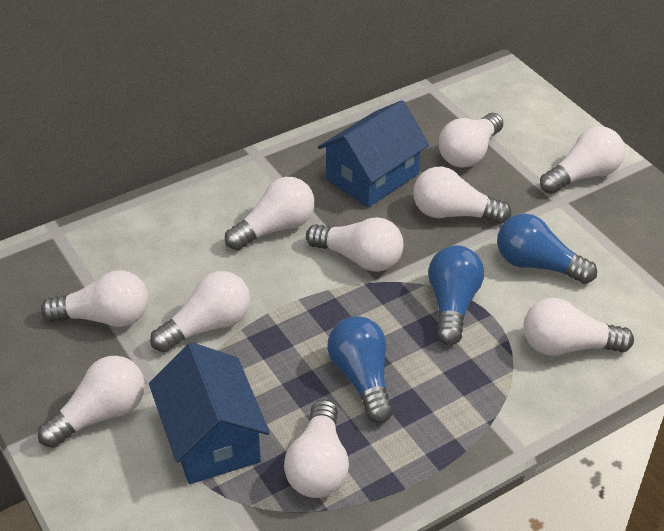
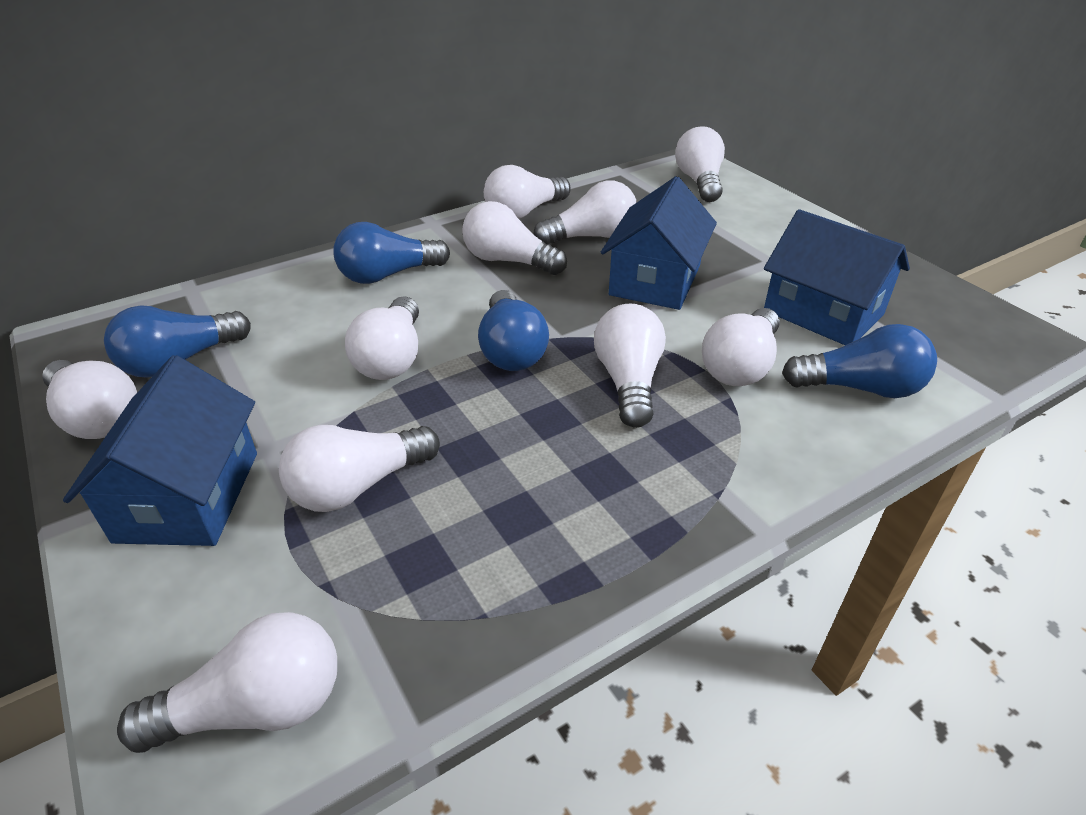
blue house: 2 -> 3
blue light bulb: 3 -> 4

